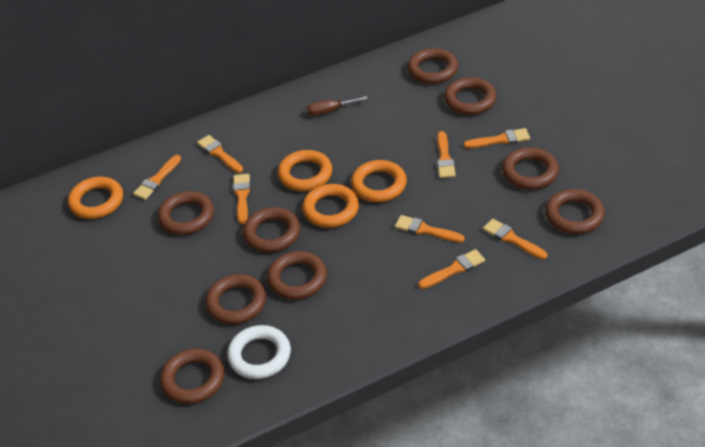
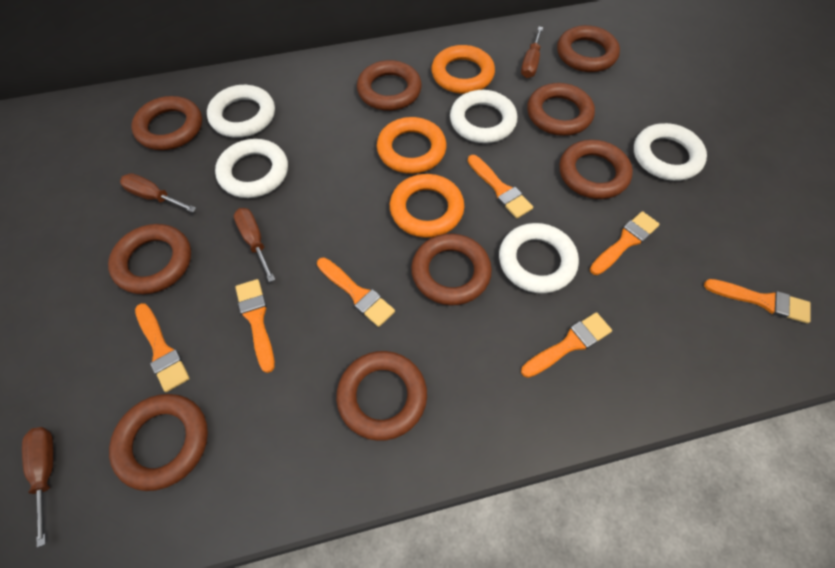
brown screwdriver: 1 -> 4
orange brush: 8 -> 7
orange ring: 4 -> 3
white ring: 1 -> 5

